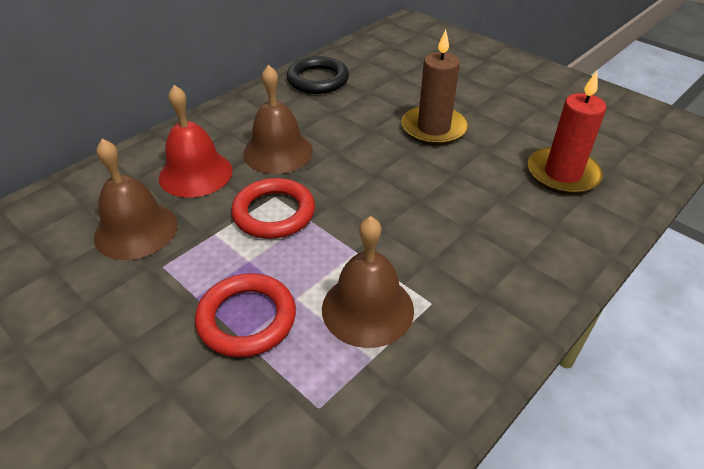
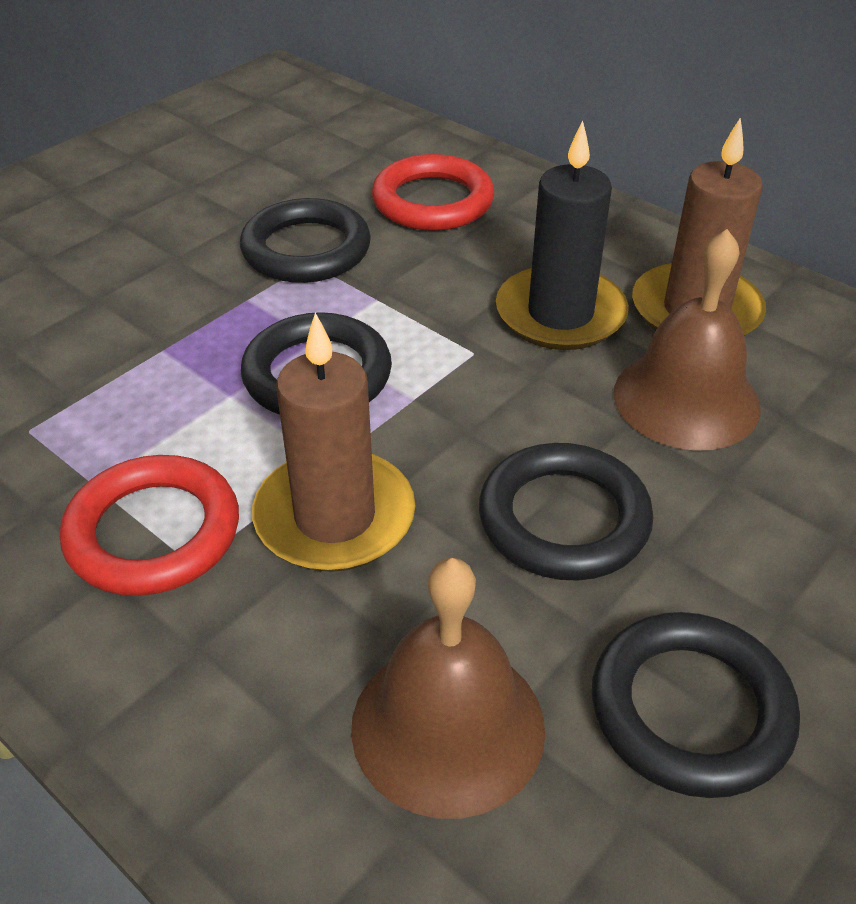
black candle: 0 -> 1
black ring: 1 -> 4
brown bell: 3 -> 2
brown candle: 1 -> 2
red bell: 1 -> 0
red candle: 1 -> 0

